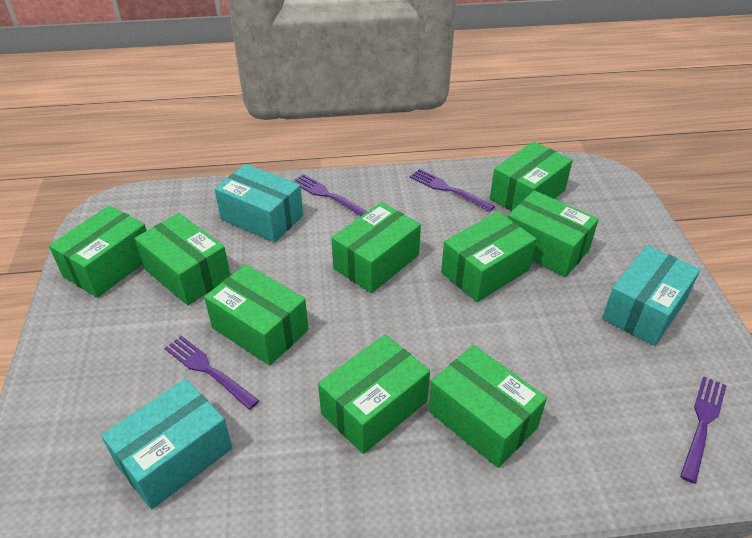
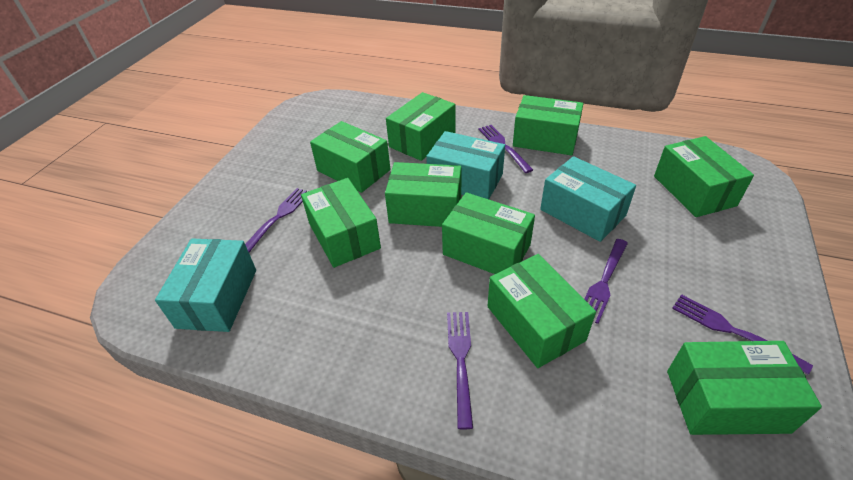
purple fork: 4 -> 5

